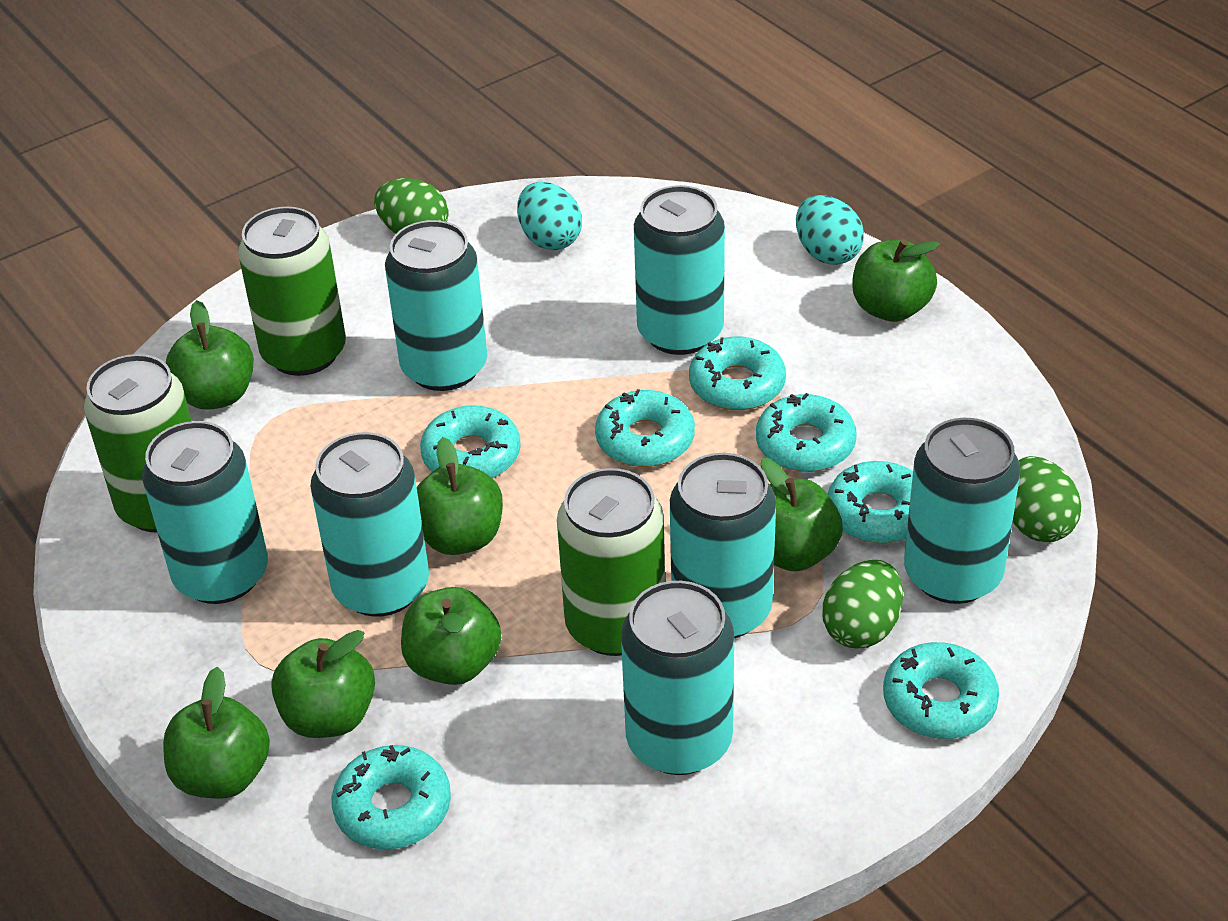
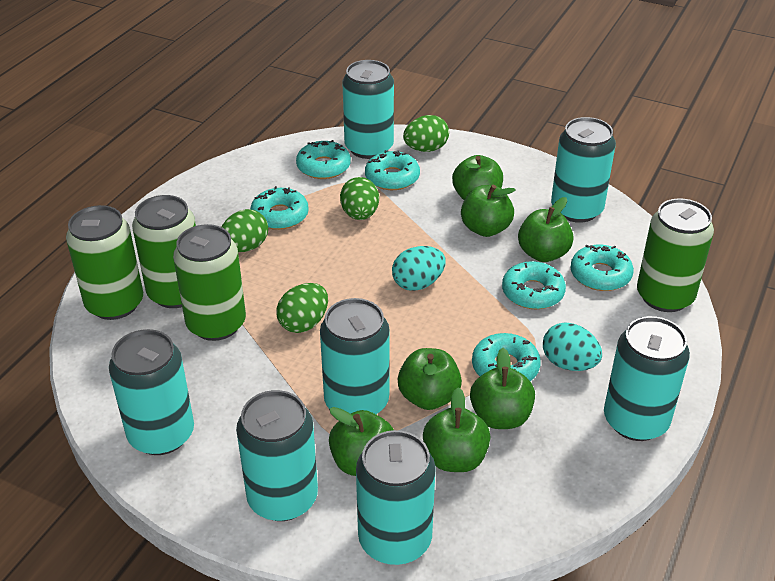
green can: 3 -> 4
green egg: 3 -> 4
turquoise donut: 7 -> 6

